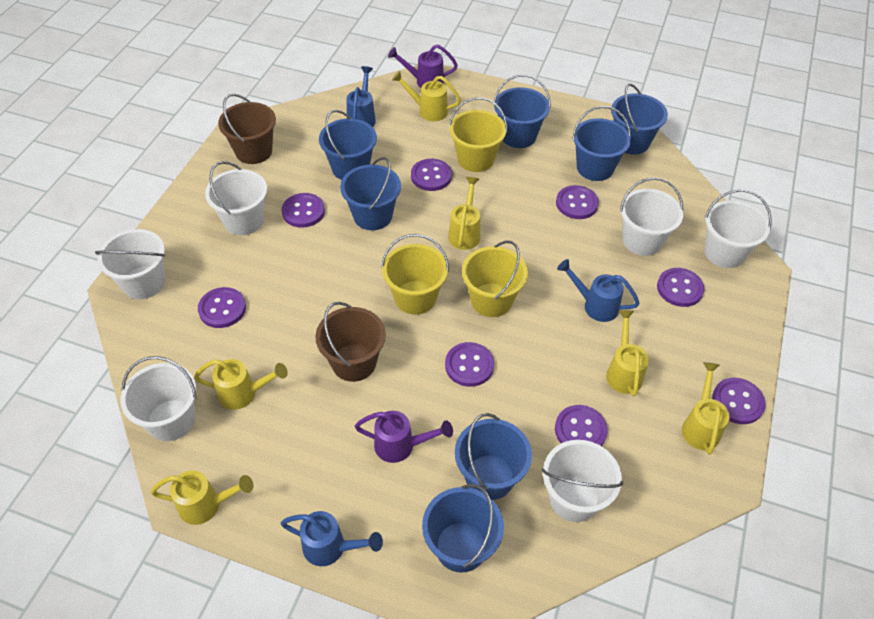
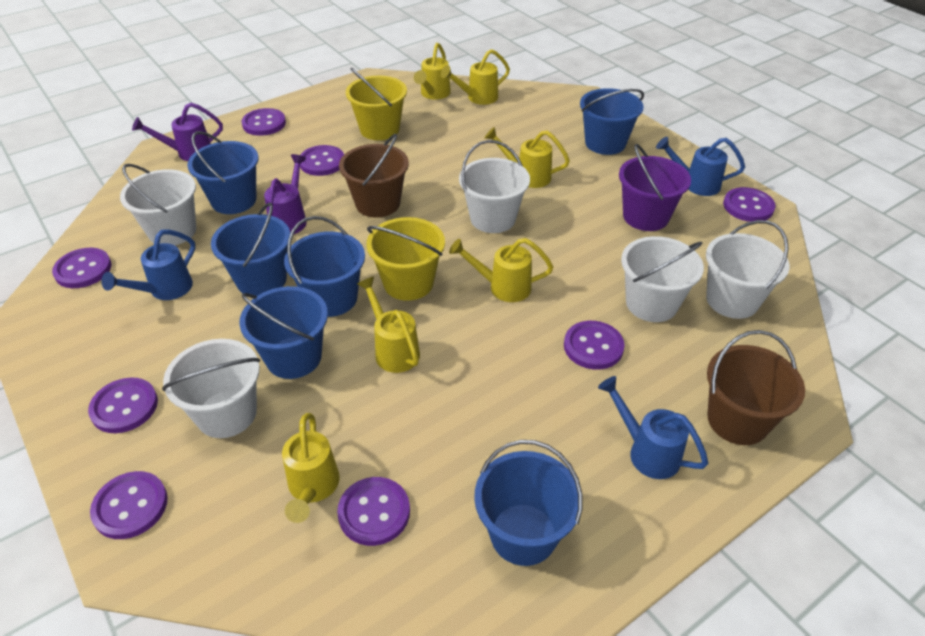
blue bucket: 7 -> 6
purple bucket: 0 -> 1
white bucket: 6 -> 5
yellow bucket: 3 -> 2

